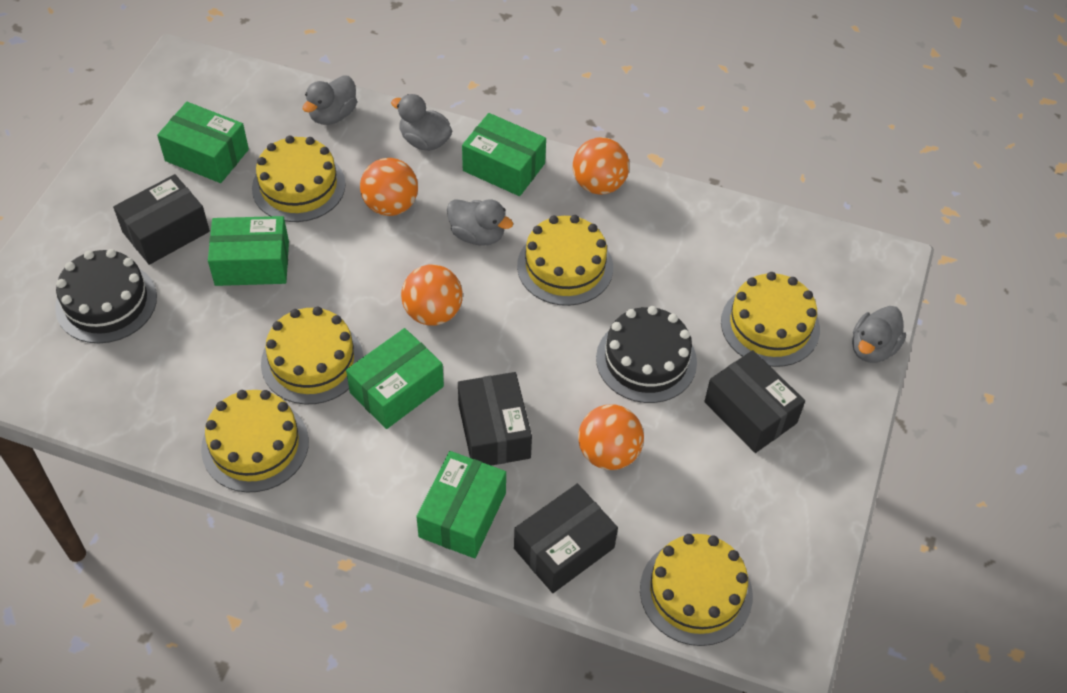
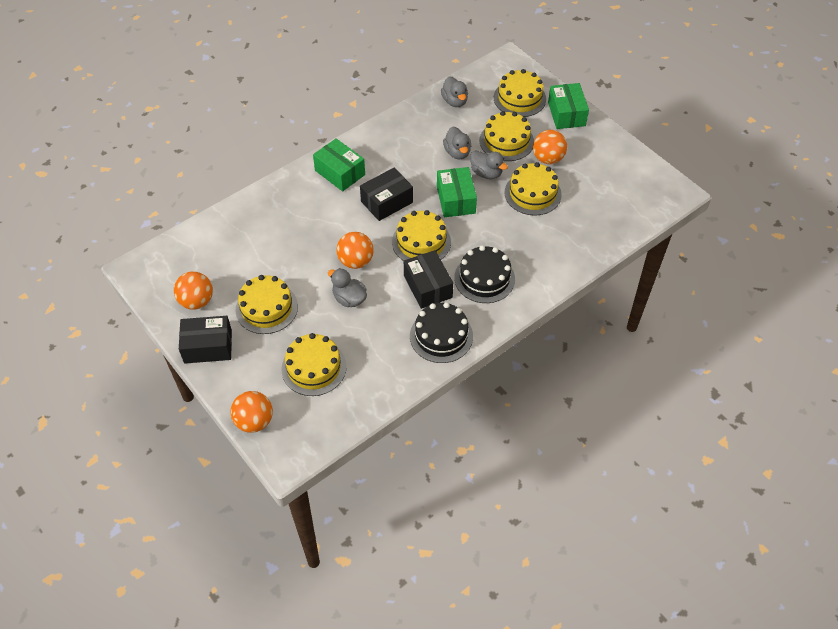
black box: 4 -> 3
green box: 5 -> 3

